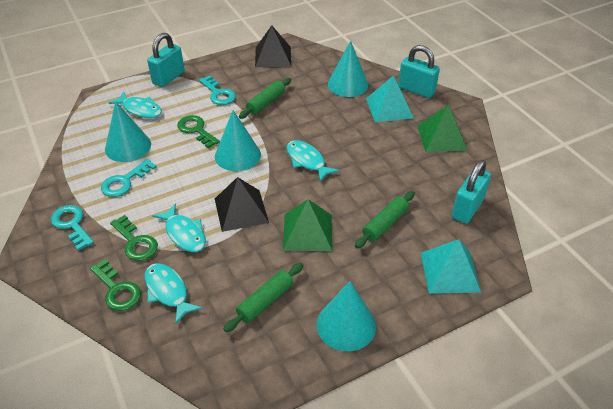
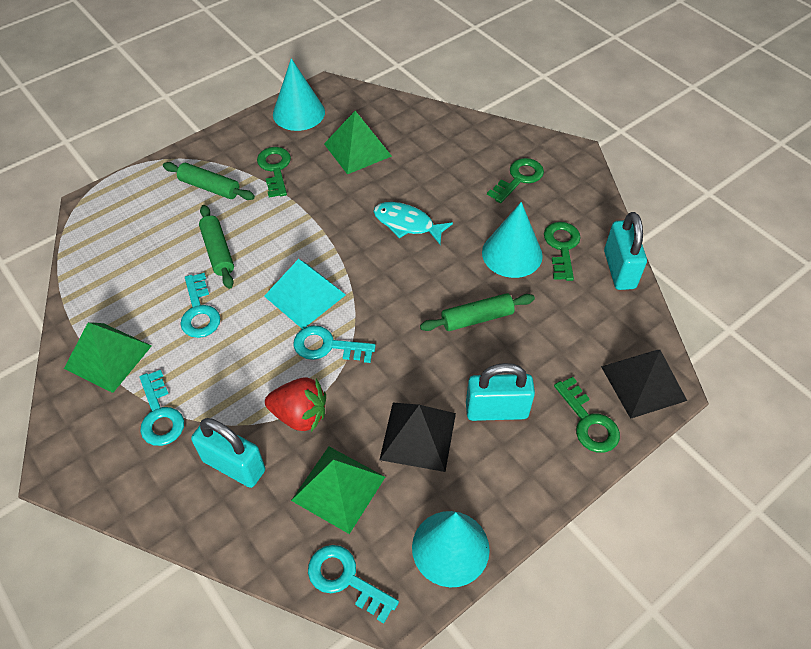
green key: 3 -> 4
green pyramid: 2 -> 3
red strawberry: 0 -> 1
turquoise cone: 4 -> 3
turquoise fish: 4 -> 1
turquoise key: 3 -> 4
turquoise pyramid: 2 -> 1

